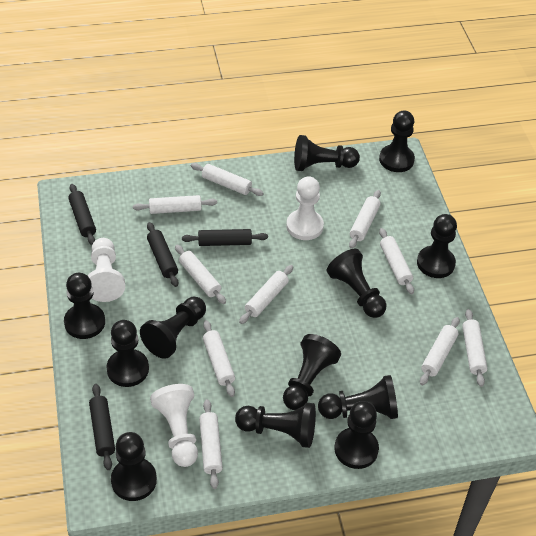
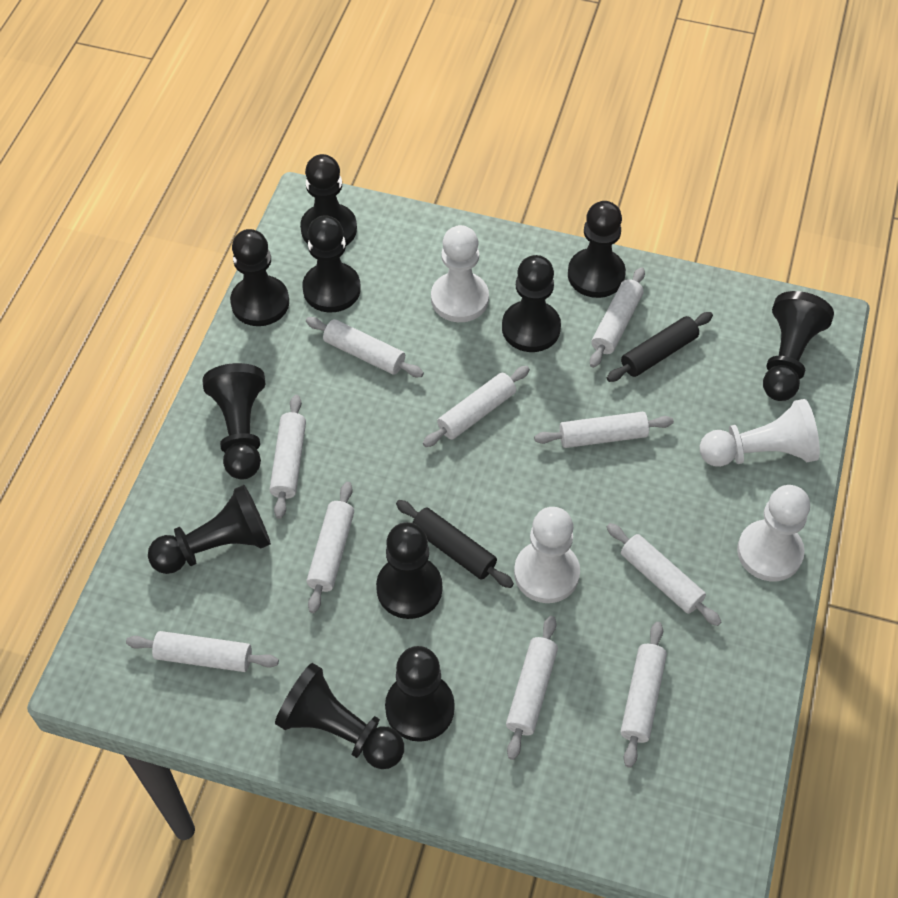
black pawn: 12 -> 11
black rolling pin: 4 -> 2
white pawn: 3 -> 4

